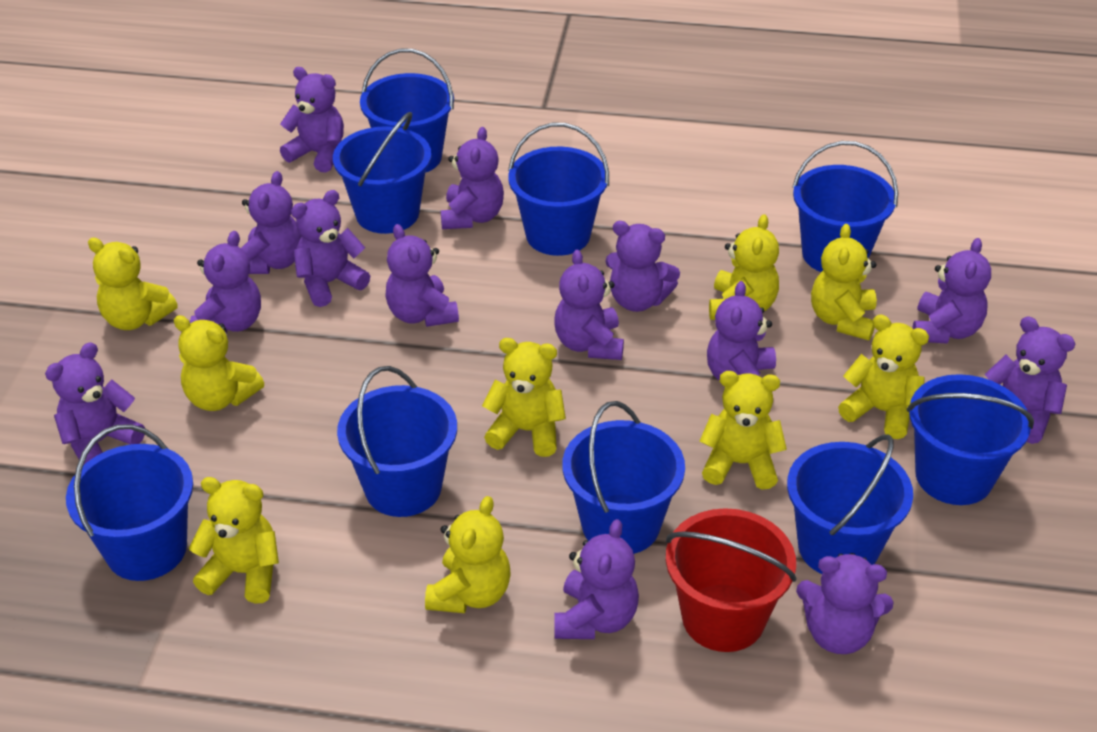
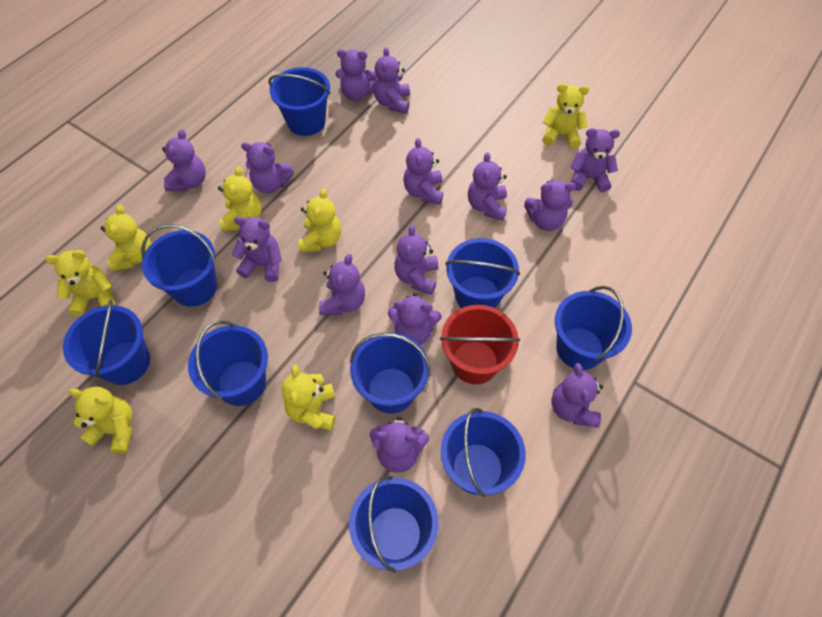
yellow teddy bear: 9 -> 7

